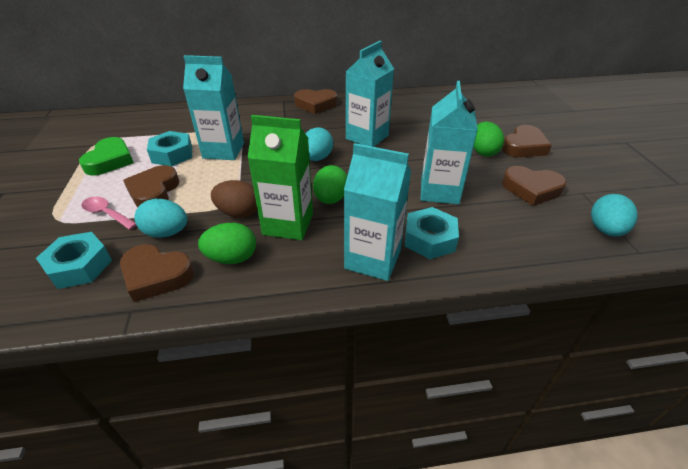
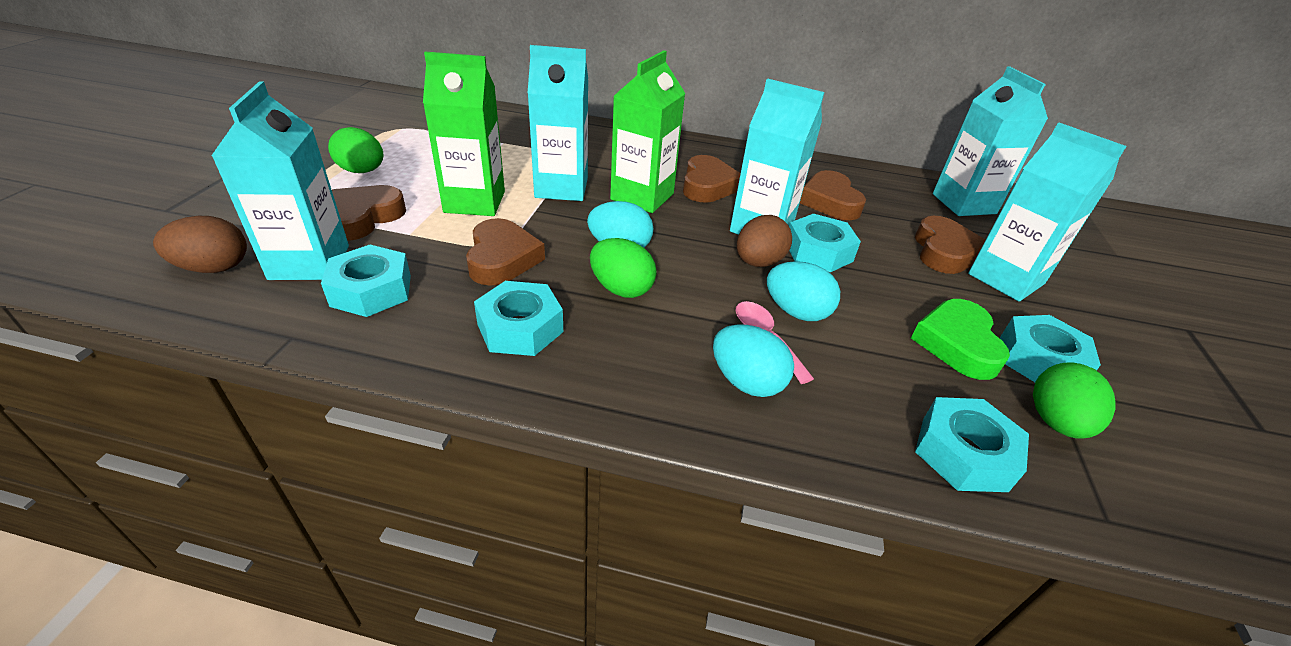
brown egg: 1 -> 2
green carton: 1 -> 2
turquoise carton: 4 -> 5
turquoise nut: 3 -> 5

